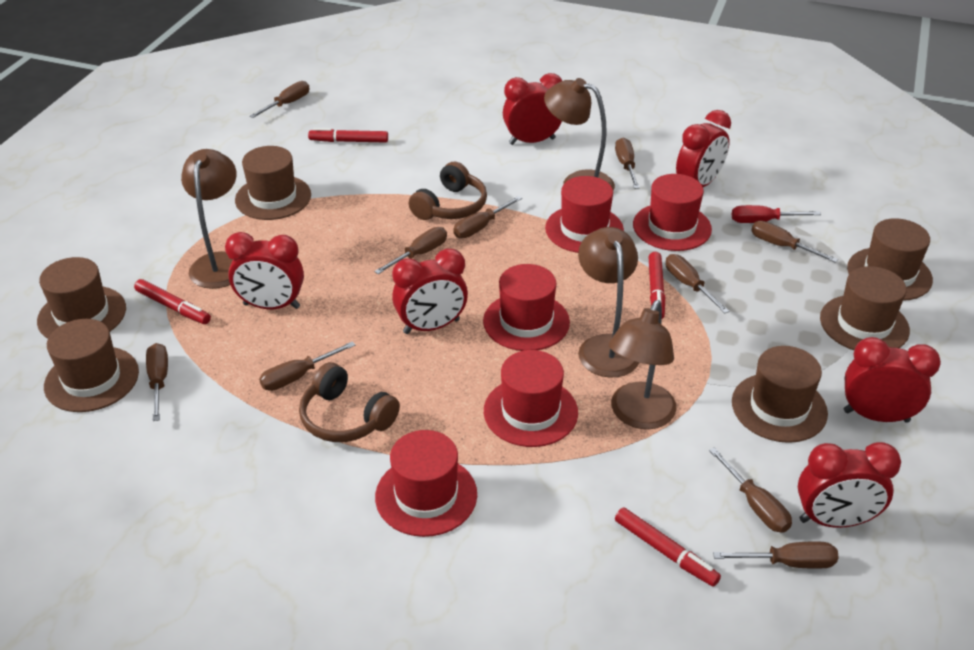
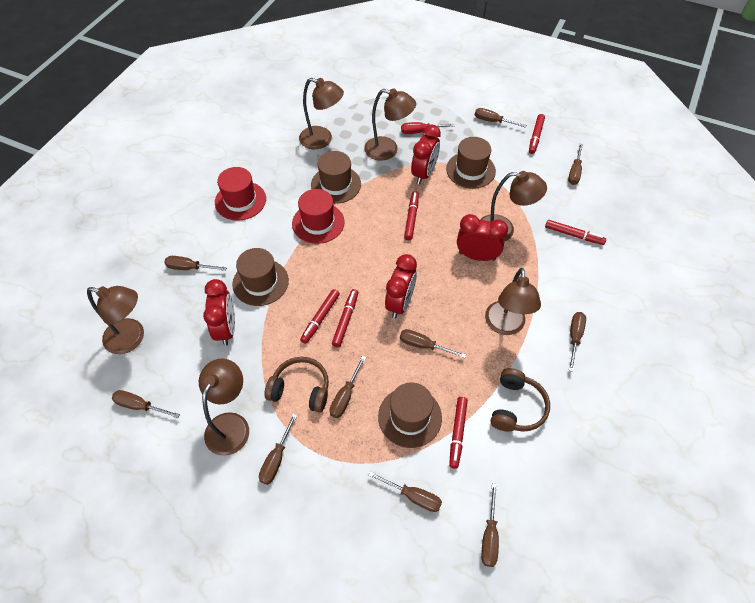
brown hat: 6 -> 4
brown lamp: 4 -> 6
red clock: 6 -> 4
red hat: 5 -> 2
red marker: 4 -> 6

